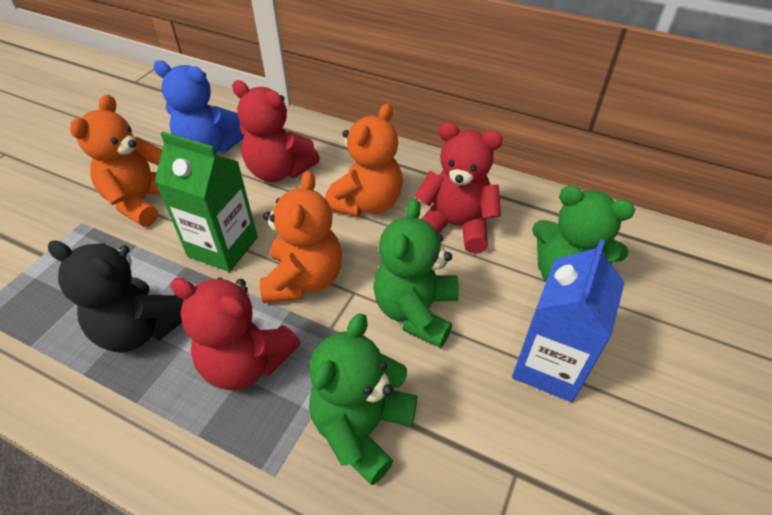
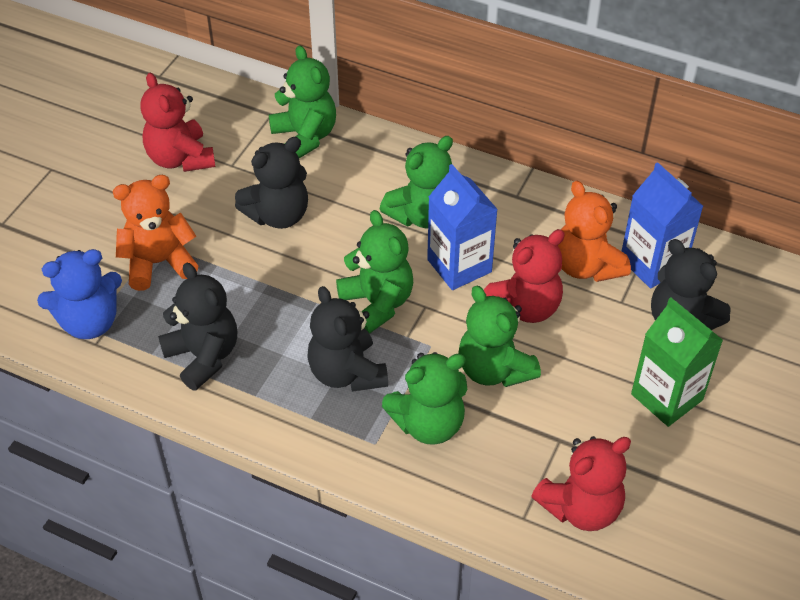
black teddy bear: 1 -> 4
blue carton: 1 -> 2
green teddy bear: 3 -> 5
orange teddy bear: 3 -> 2

